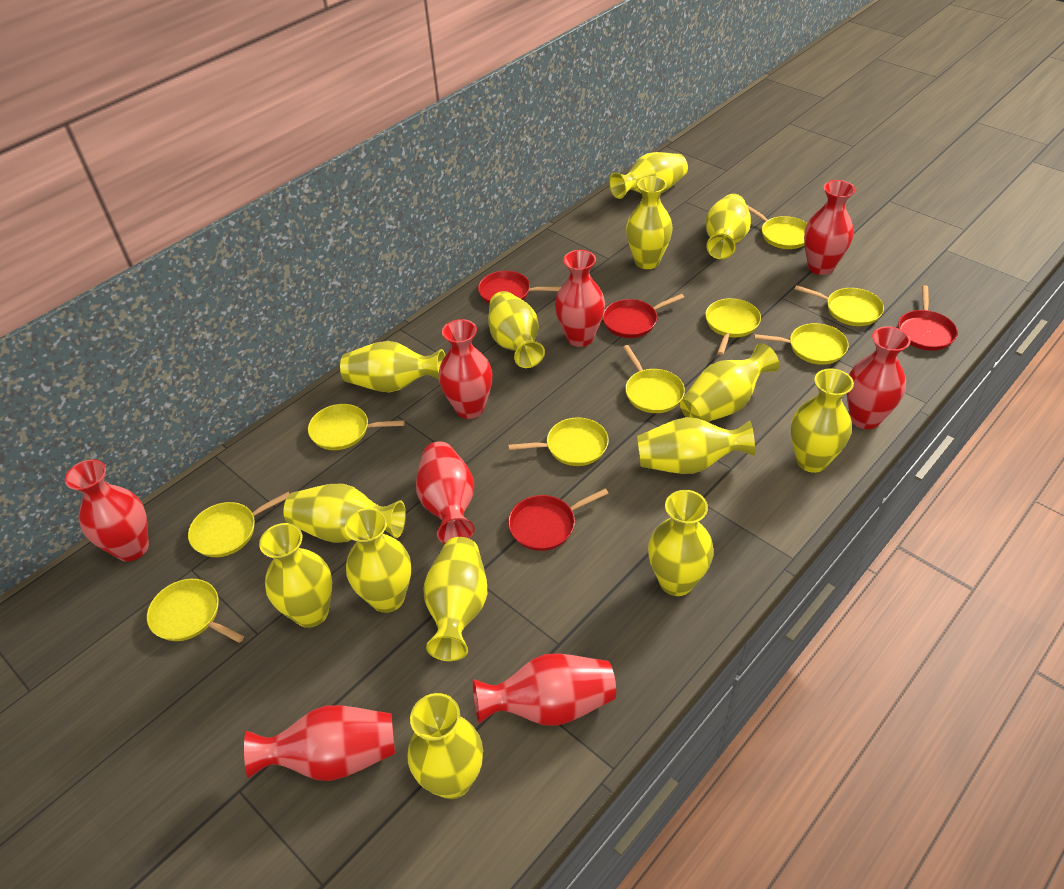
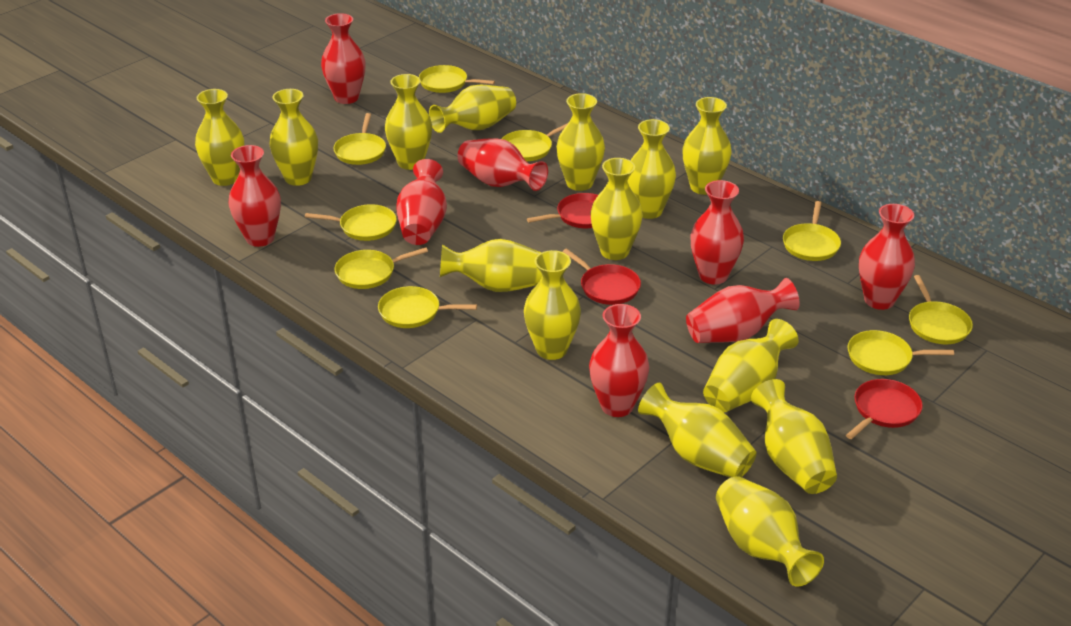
red pan: 4 -> 3

